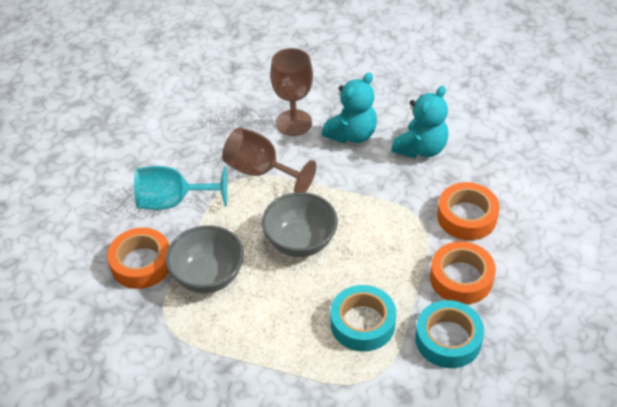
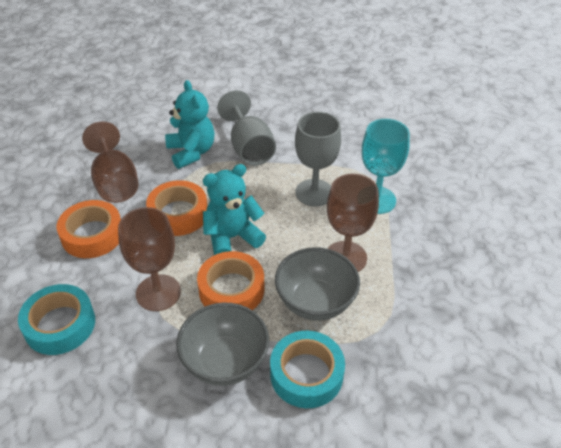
brown goblet: 2 -> 3
grey goblet: 0 -> 2

